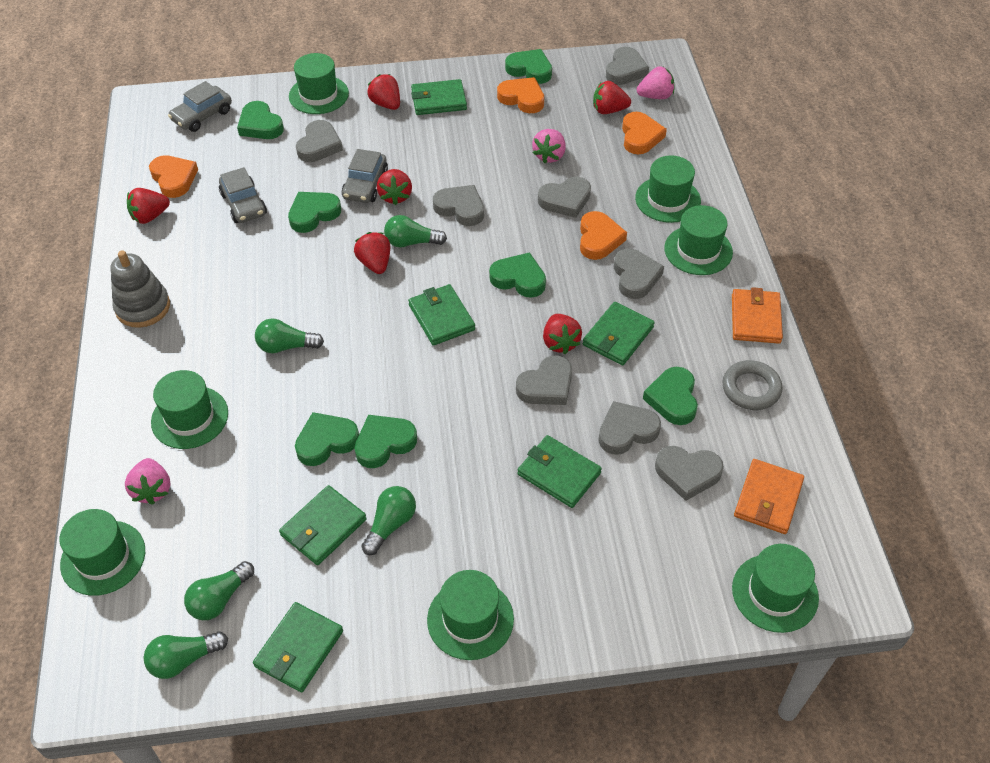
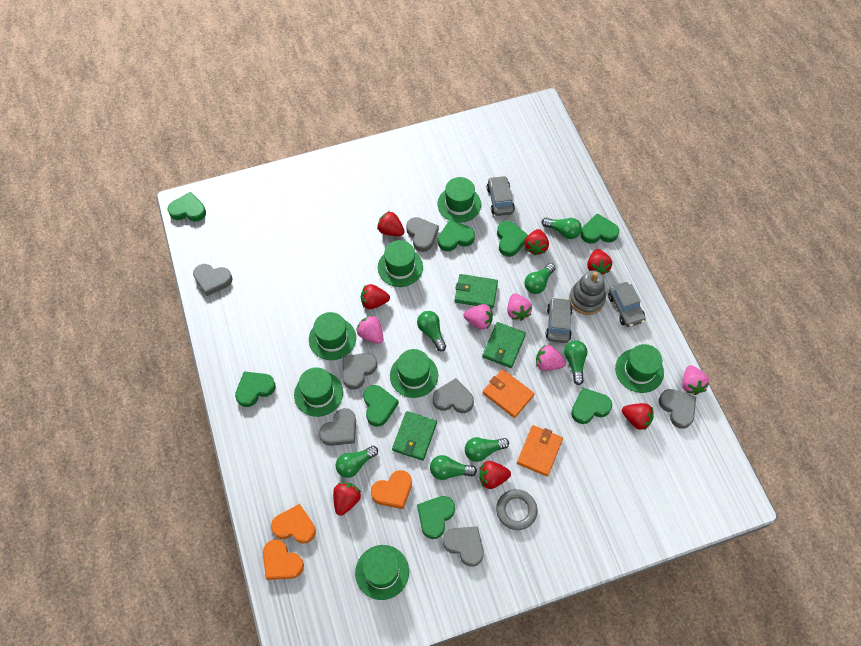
green heart: 7 -> 8
green light bulb: 5 -> 7
green wallet: 6 -> 3
grey heart: 8 -> 7
orange heart: 4 -> 3
pink strawberry: 3 -> 5
red strawberry: 6 -> 7

